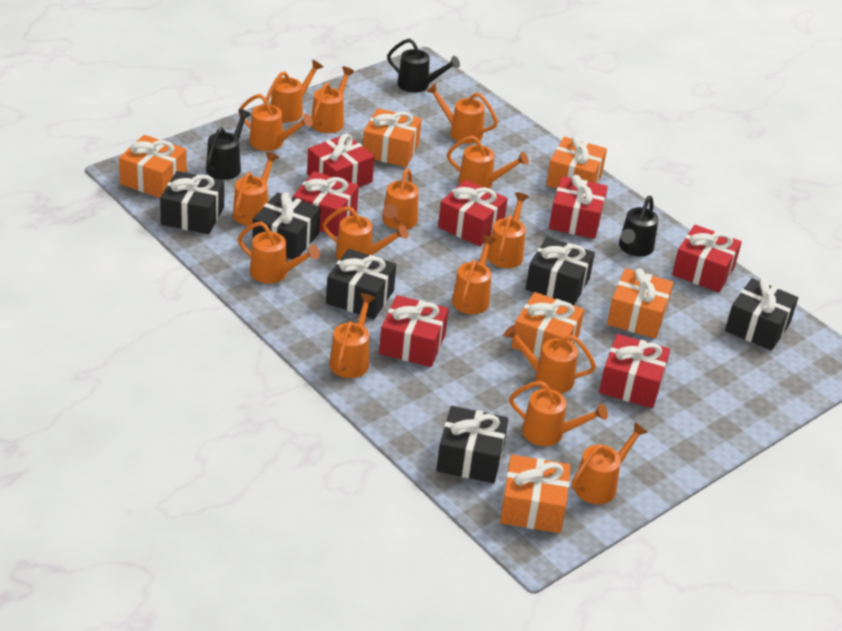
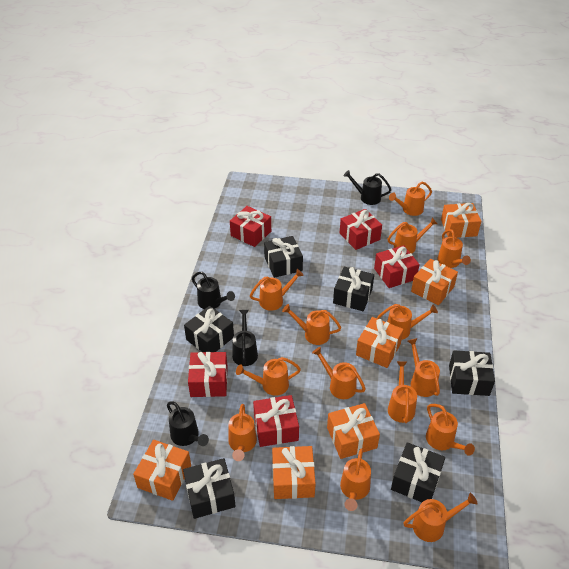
black watering can: 3 -> 4
orange watering can: 15 -> 14
red gift: 7 -> 5

